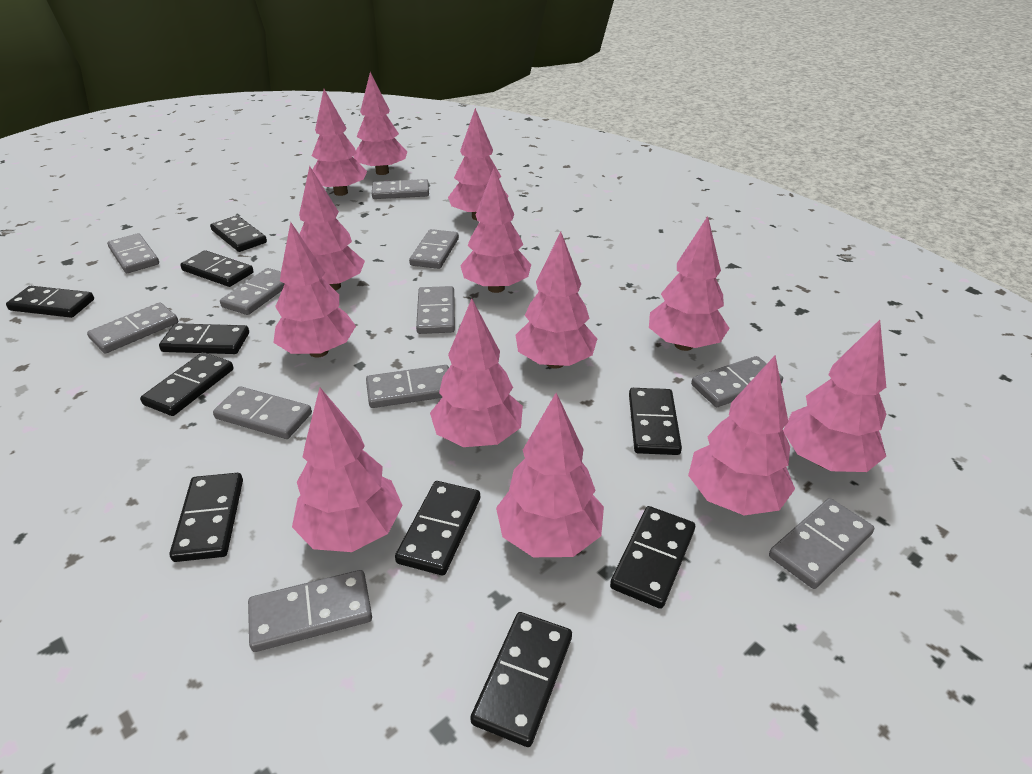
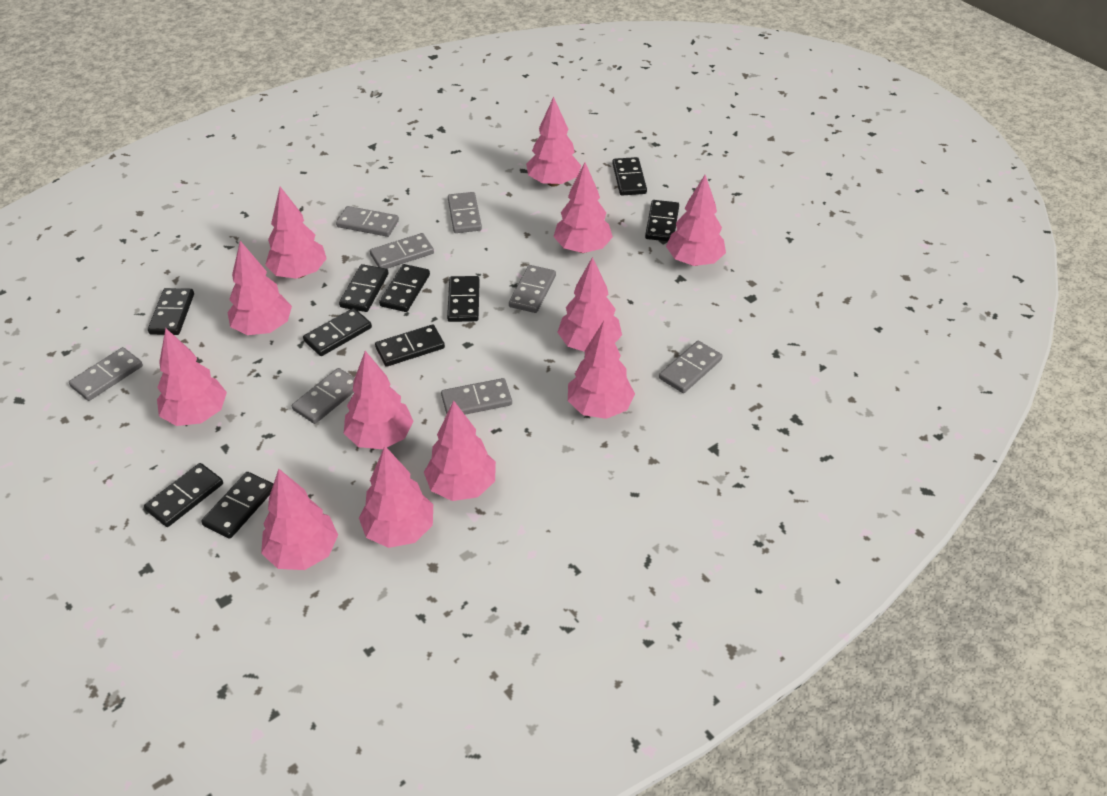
grey domino: 11 -> 8
pink tree: 13 -> 12

